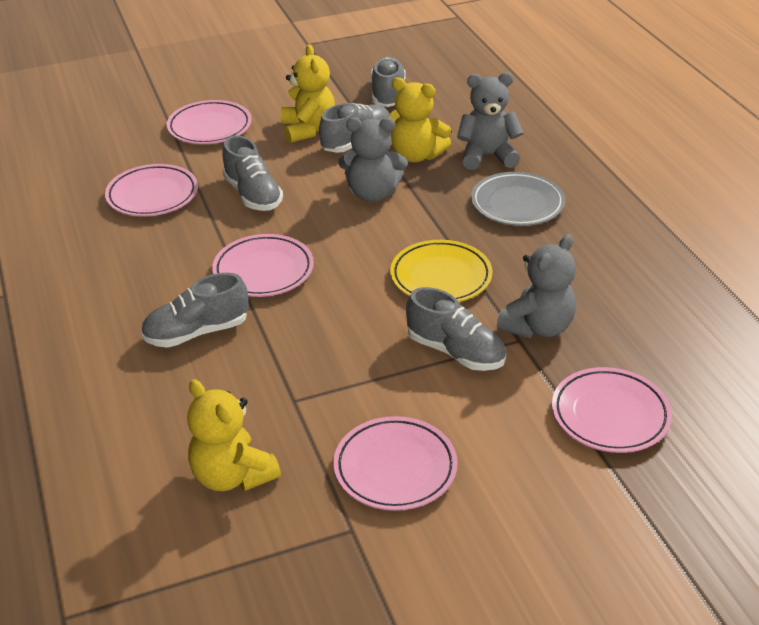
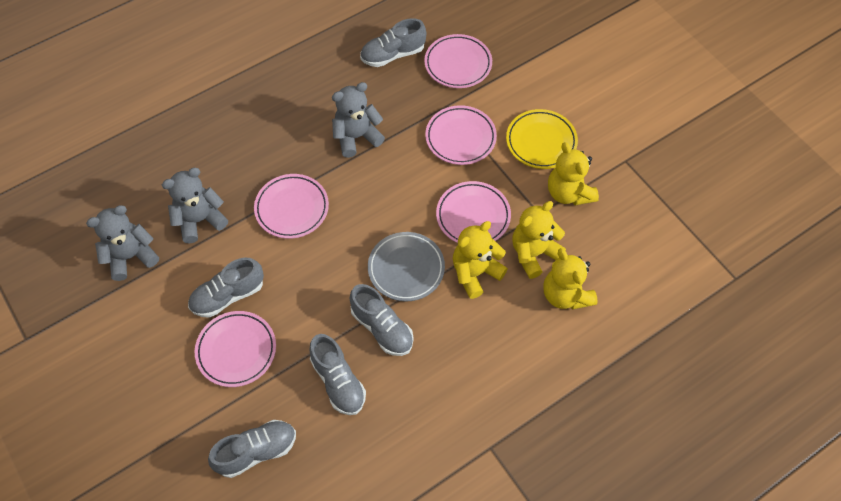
yellow teddy bear: 3 -> 4

